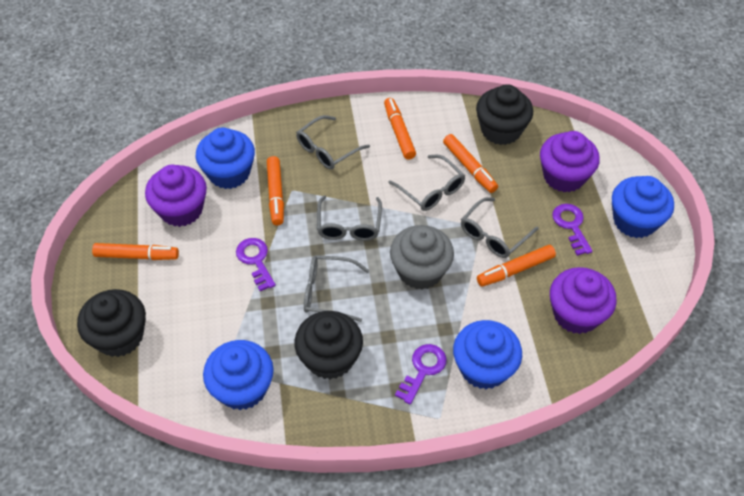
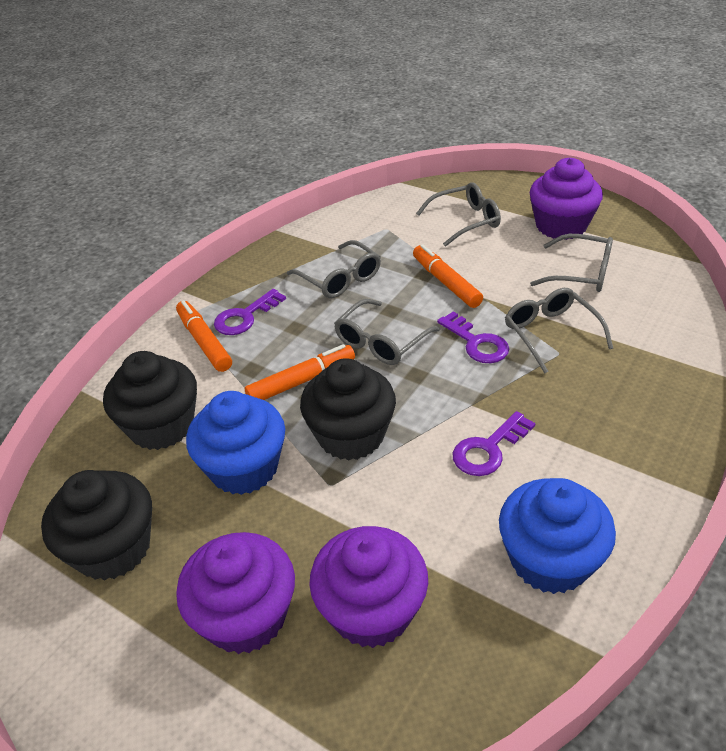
blue cupcake: 4 -> 2
grey cupcake: 1 -> 0
orange marker: 5 -> 3

